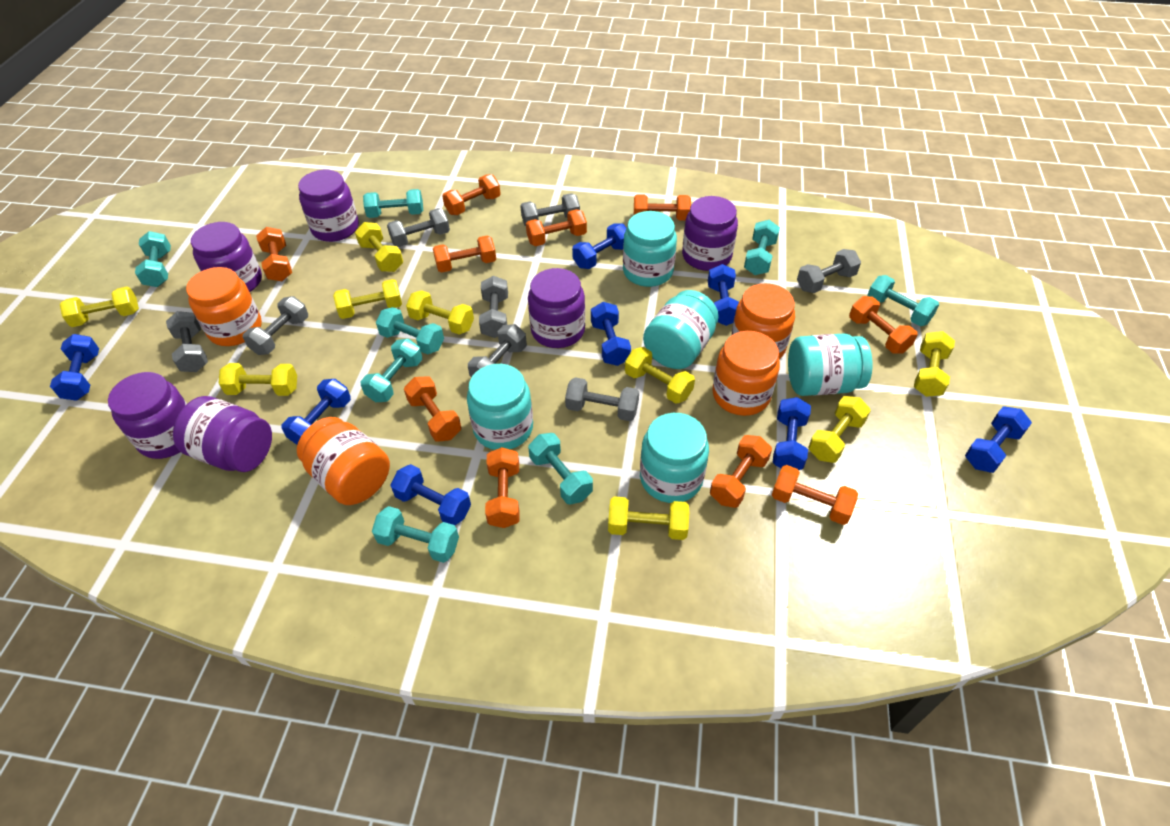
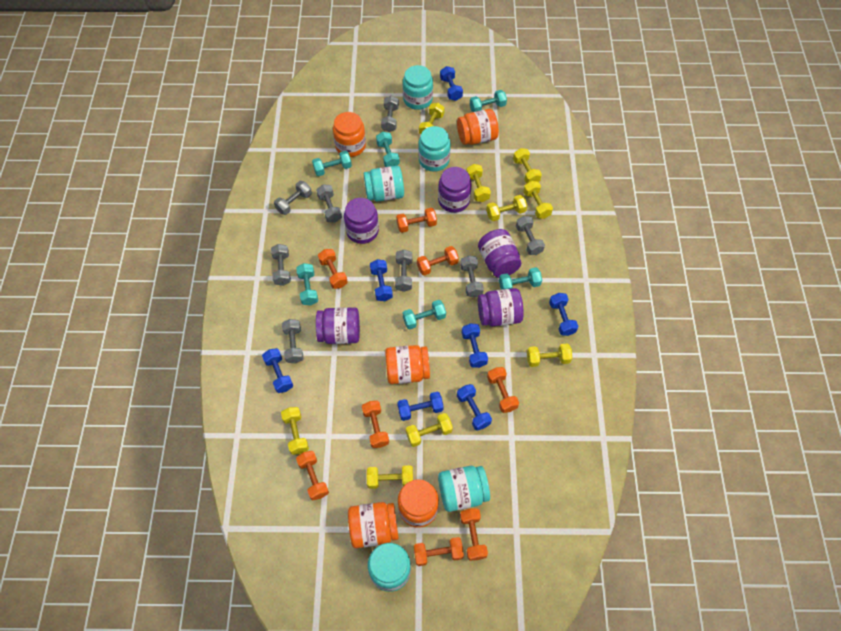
blue dumbbell: 8 -> 7
orange dumbbell: 10 -> 8
orange jar: 4 -> 5
purple jar: 6 -> 5
turquoise dumbbell: 8 -> 6

